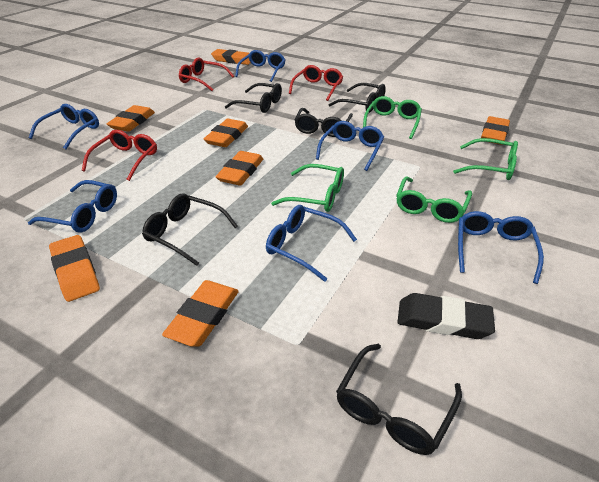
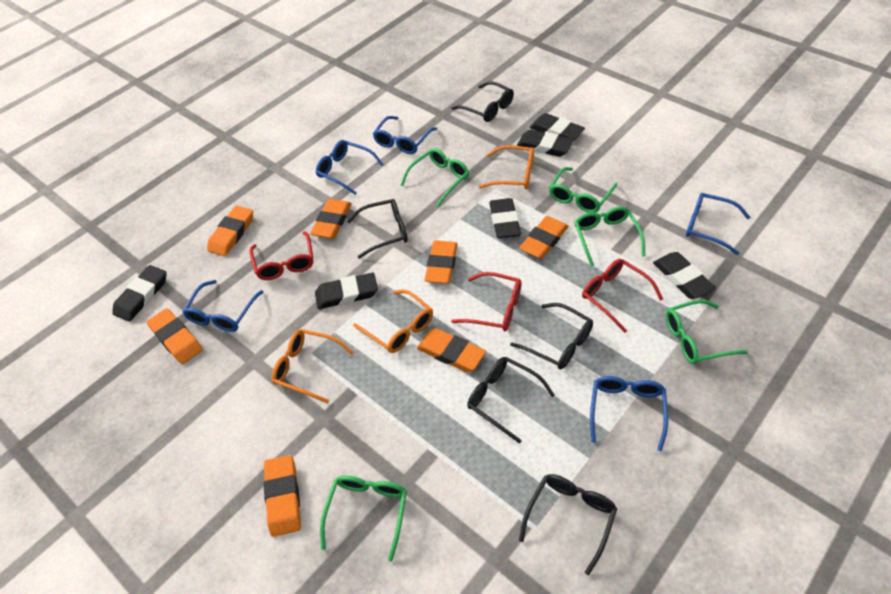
black eraser: 1 -> 6
blue glasses: 6 -> 5
green glasses: 4 -> 5
orange glasses: 0 -> 3

